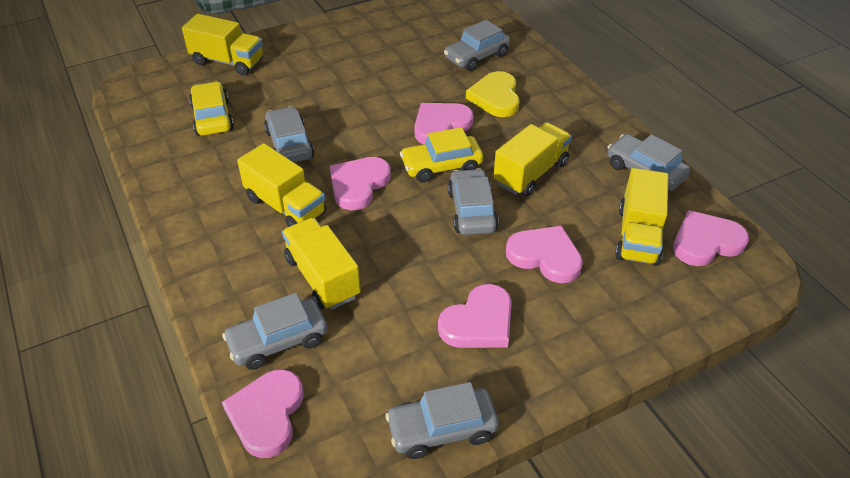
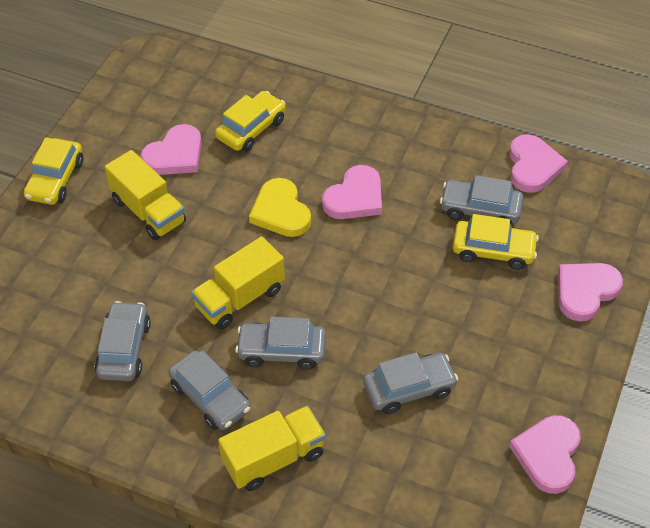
grey car: 6 -> 5
pink heart: 6 -> 5
yellow car: 2 -> 3
yellow truck: 5 -> 3

